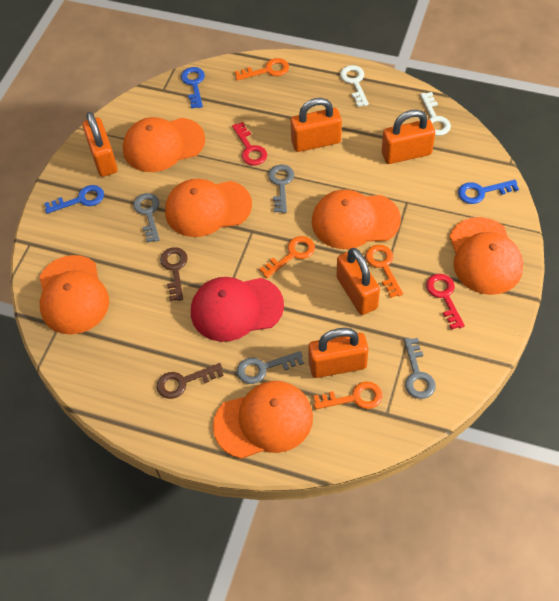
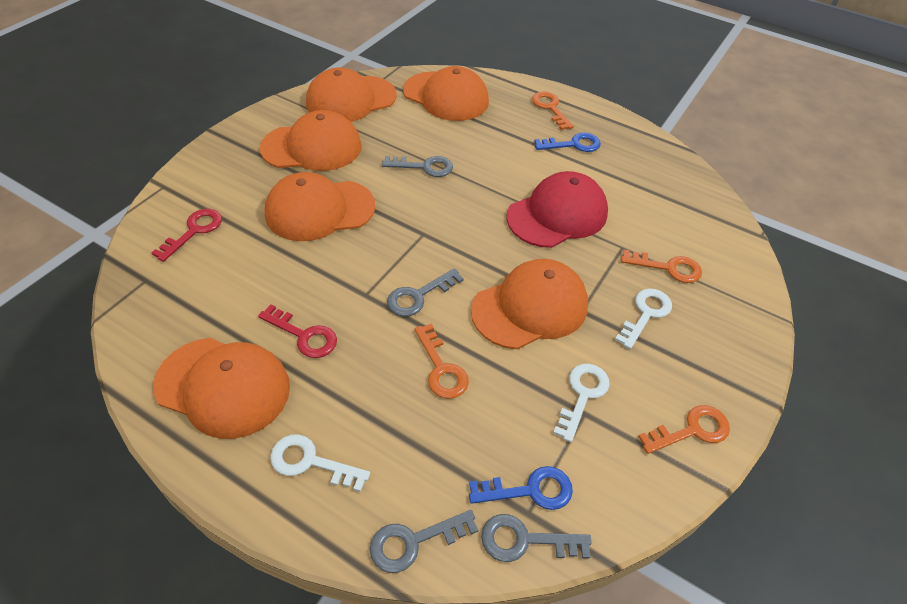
blue key: 3 -> 2
brown key: 2 -> 0
orange padlock: 5 -> 0
white key: 2 -> 3

